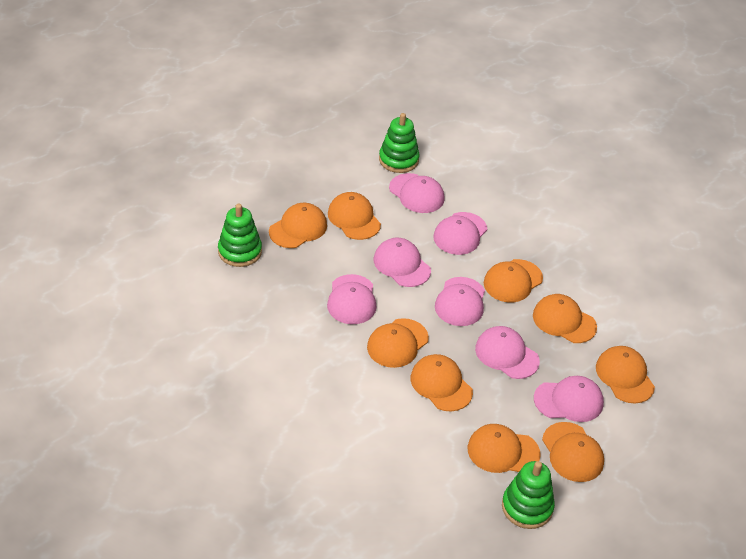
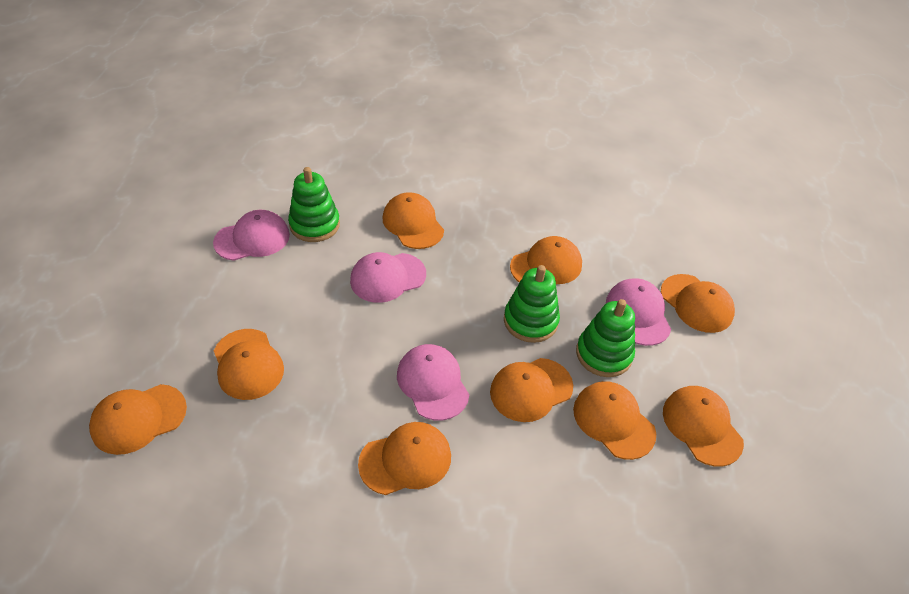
pink cap: 7 -> 4

